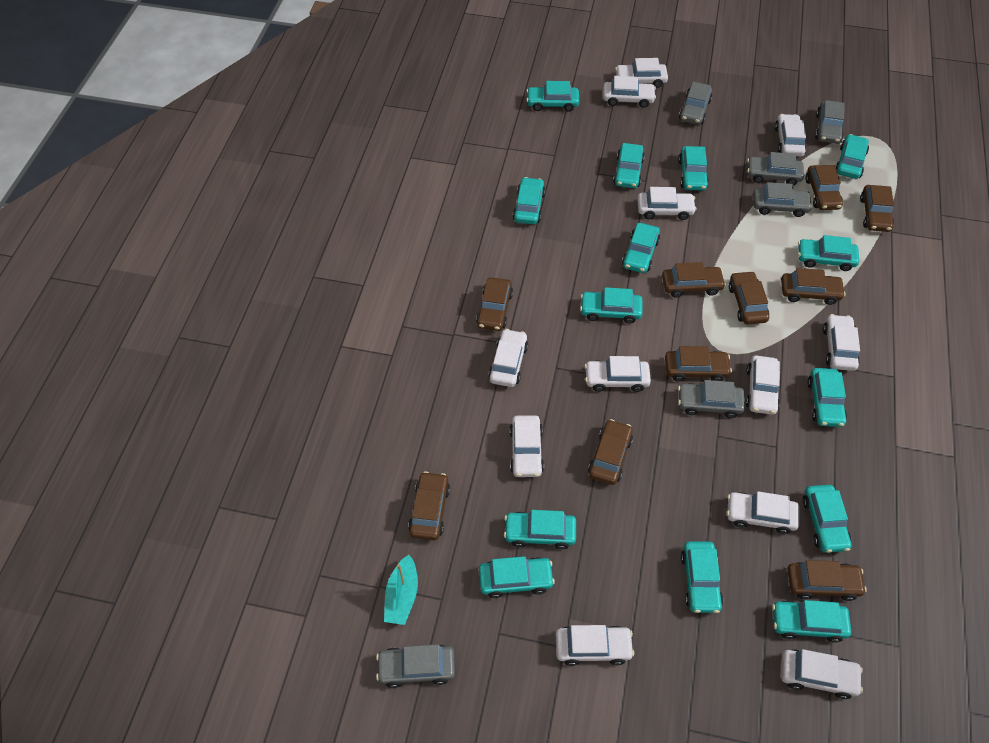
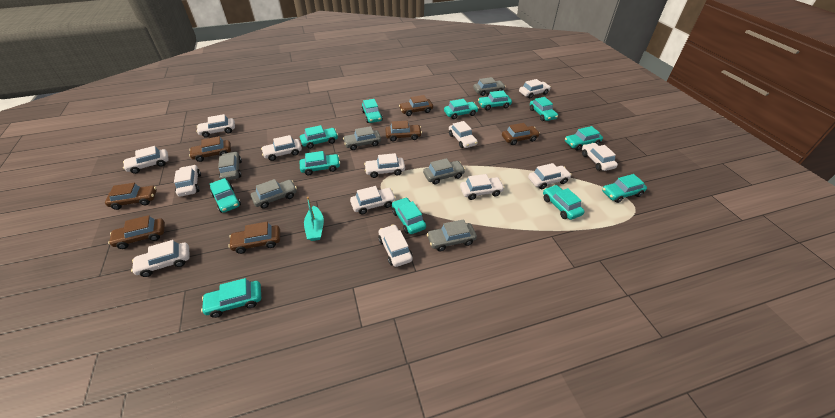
brown car: 10 -> 7
turquoise car: 14 -> 12
white car: 12 -> 13

